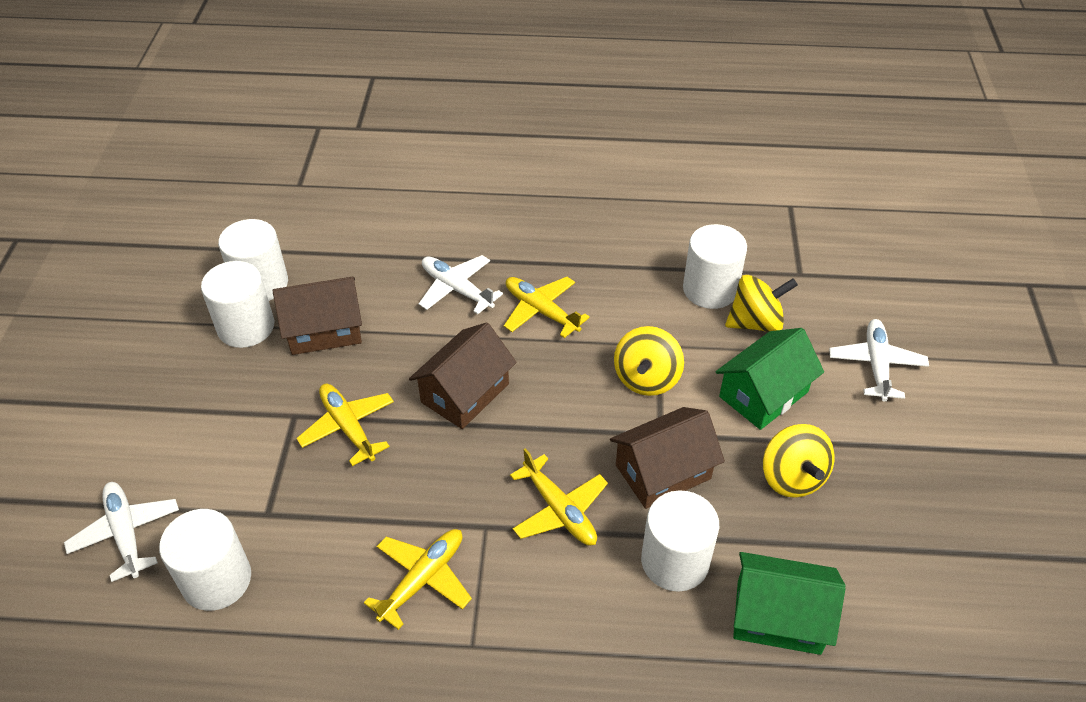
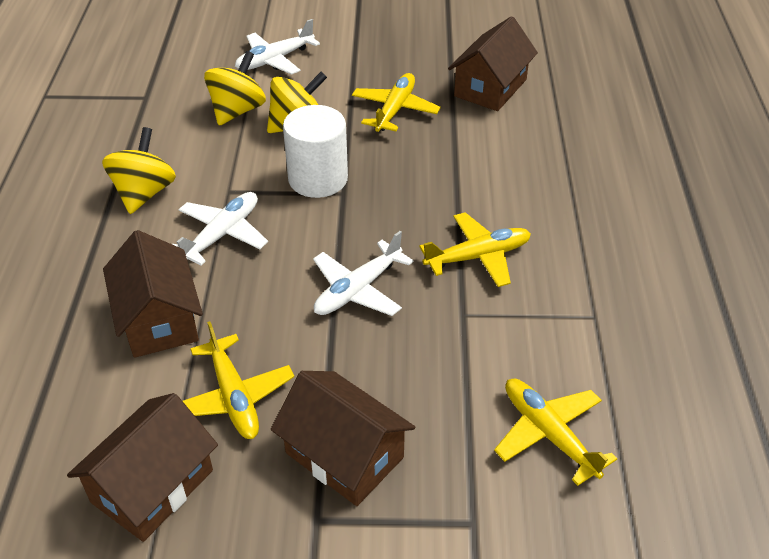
brown house: 3 -> 4
green house: 2 -> 0
white cylinder: 5 -> 1

